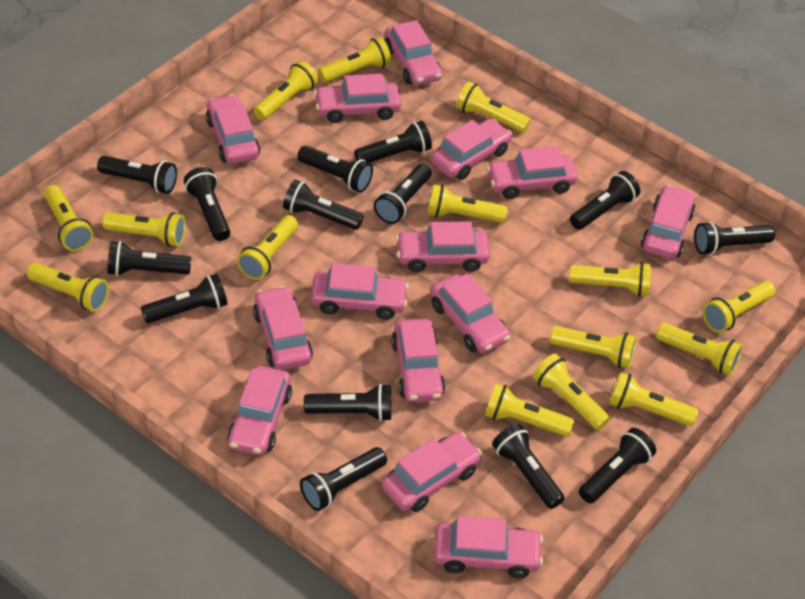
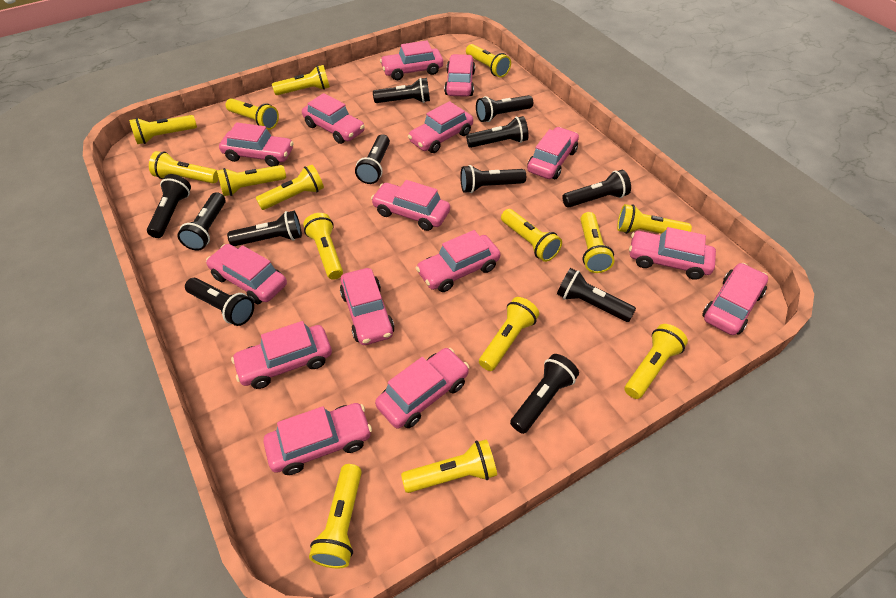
black flashlight: 14 -> 12
pink car: 14 -> 15

